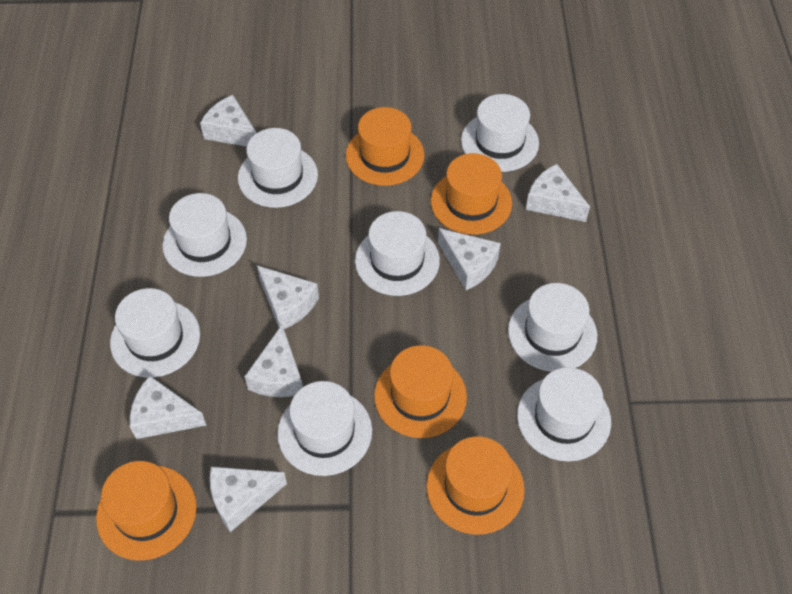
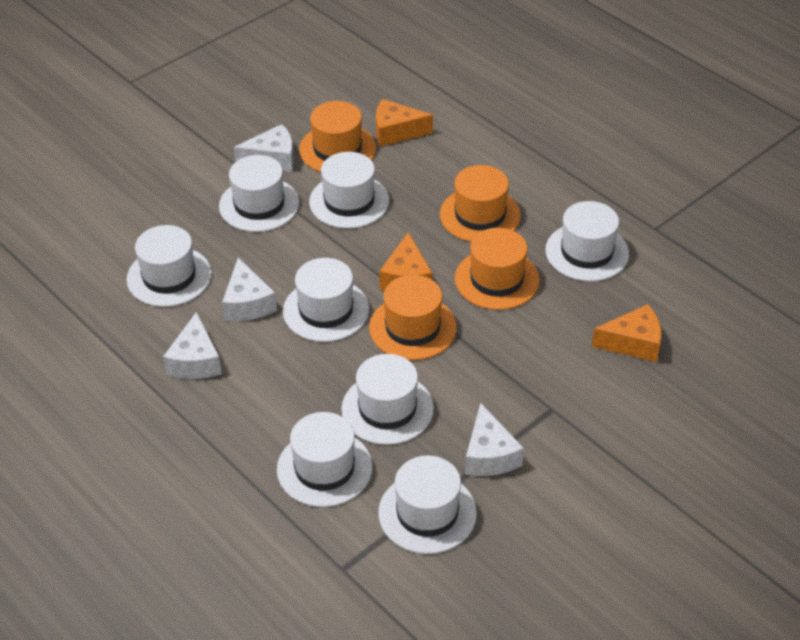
orange cheese: 0 -> 3
orange hat: 5 -> 4
white cheese: 7 -> 4

